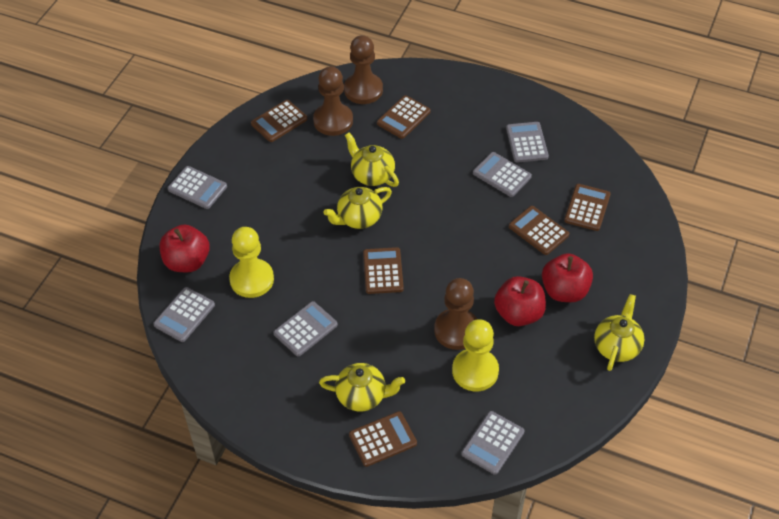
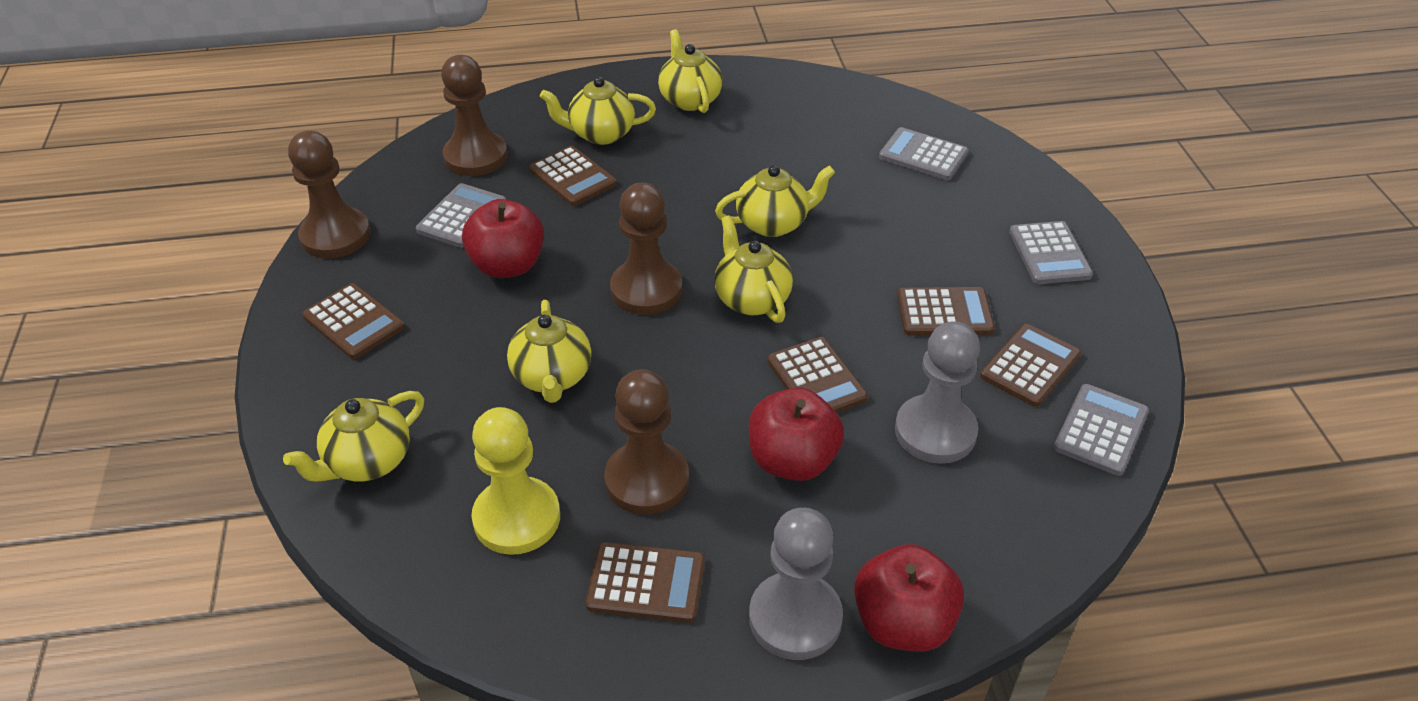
brown pawn: 3 -> 4
grey calculator: 6 -> 4
grey pawn: 0 -> 2
yellow pawn: 2 -> 1
yellow teapot: 4 -> 6

